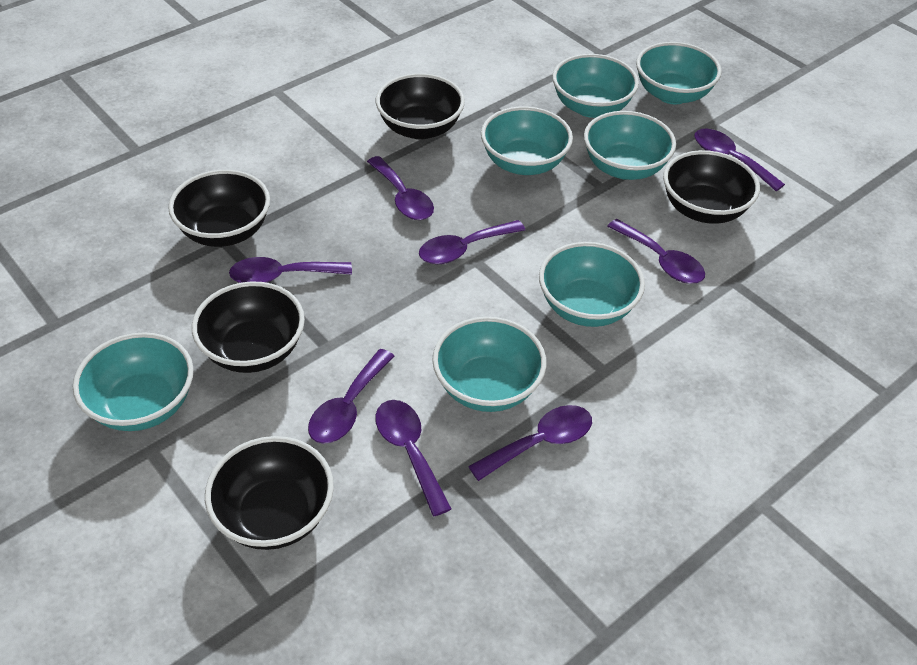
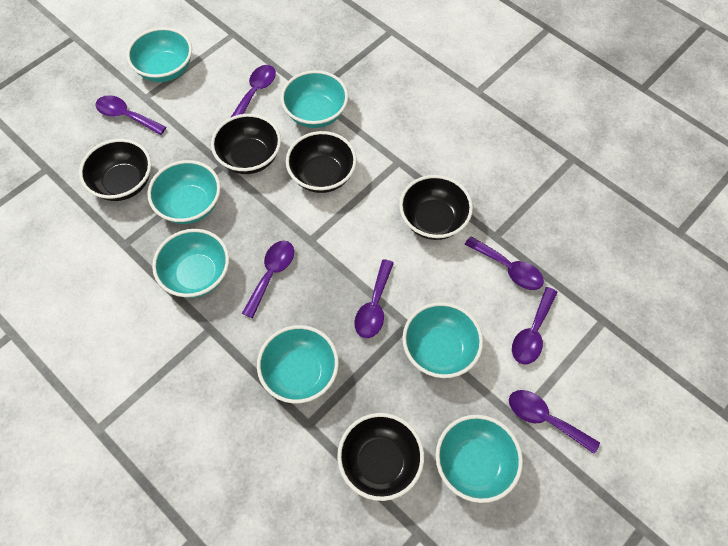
purple spoon: 8 -> 7

